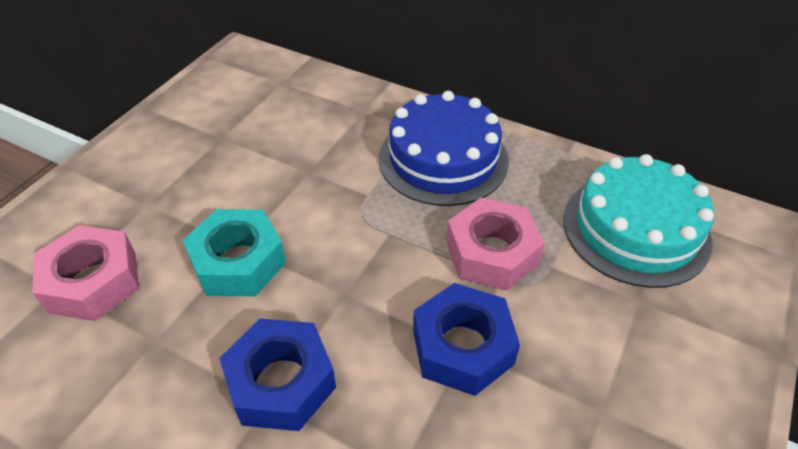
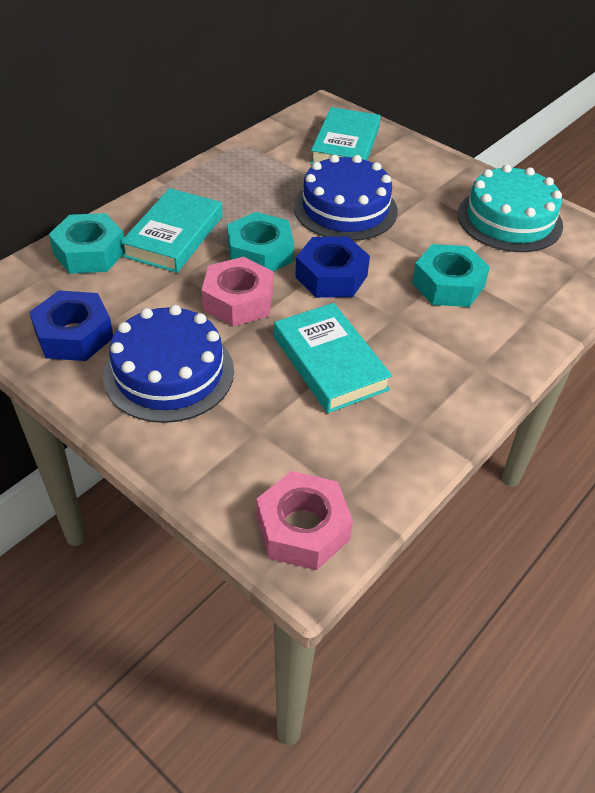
blue cake: 1 -> 2
turquoise book: 0 -> 3
turquoise nut: 1 -> 3

